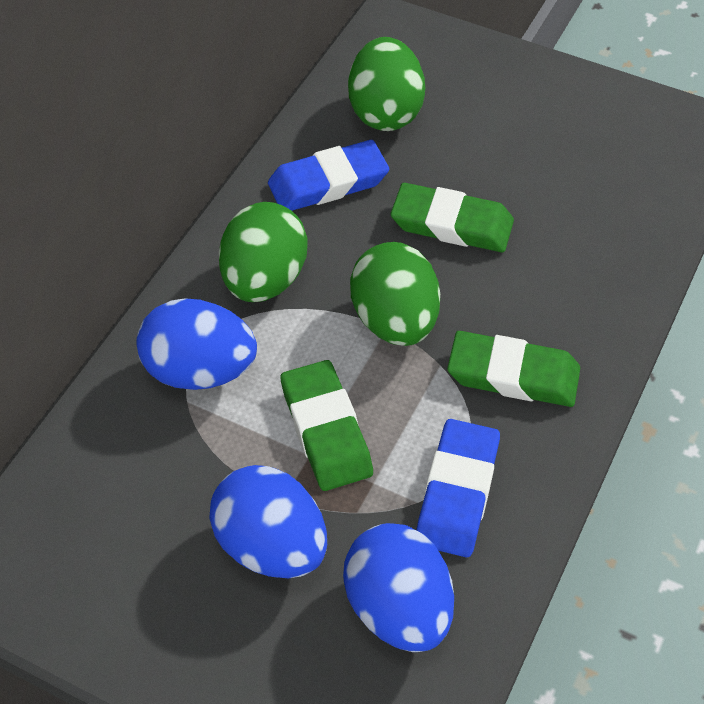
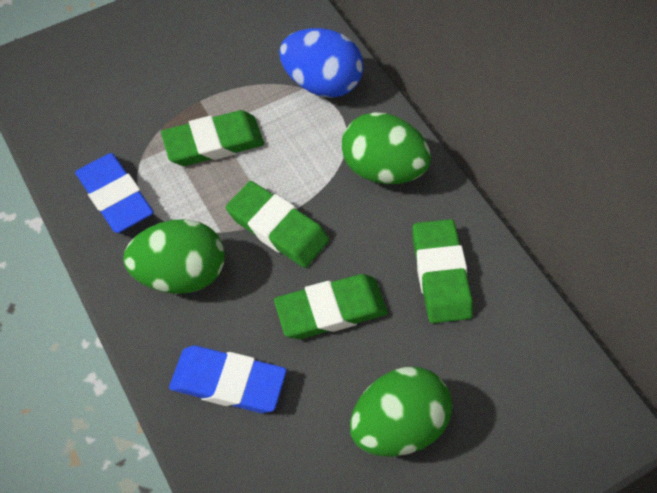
blue egg: 3 -> 1
green eraser: 3 -> 4

